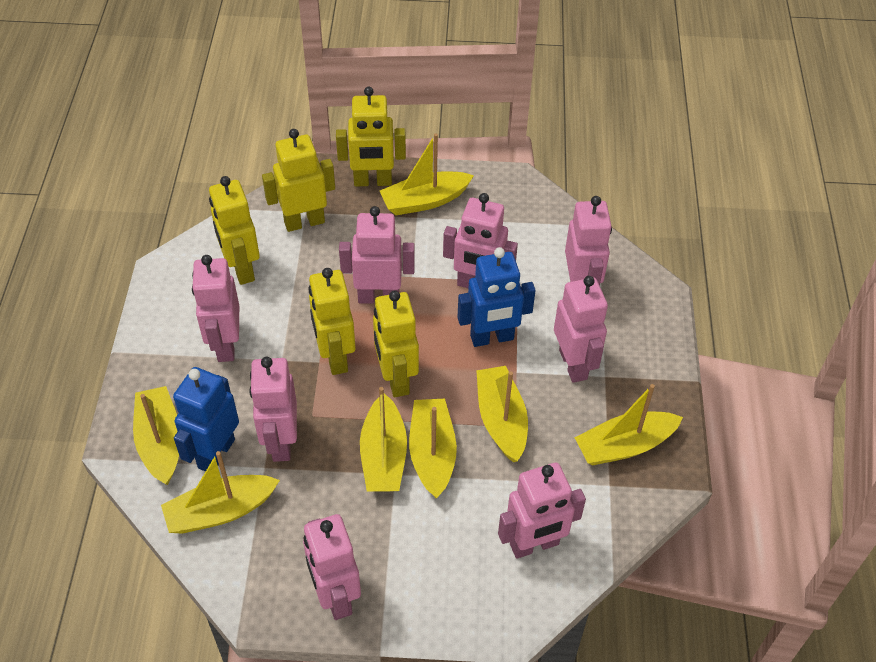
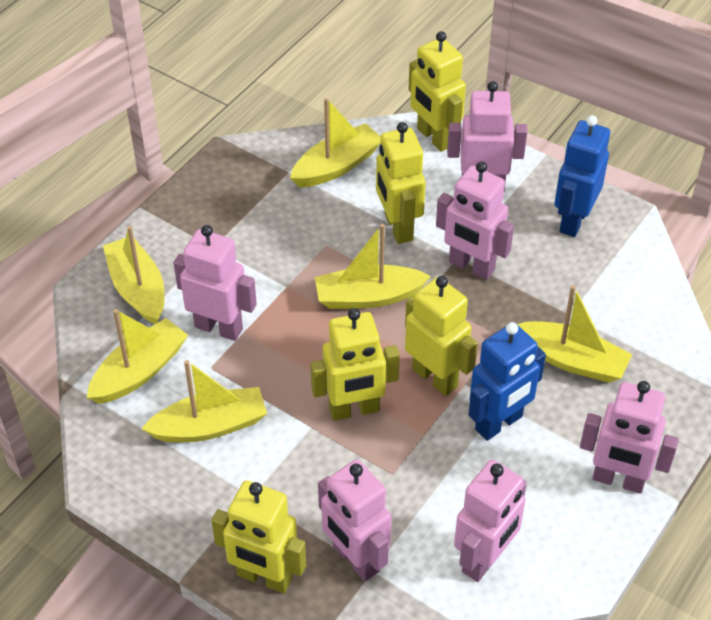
pink robot: 8 -> 6
yellow boat: 7 -> 6

